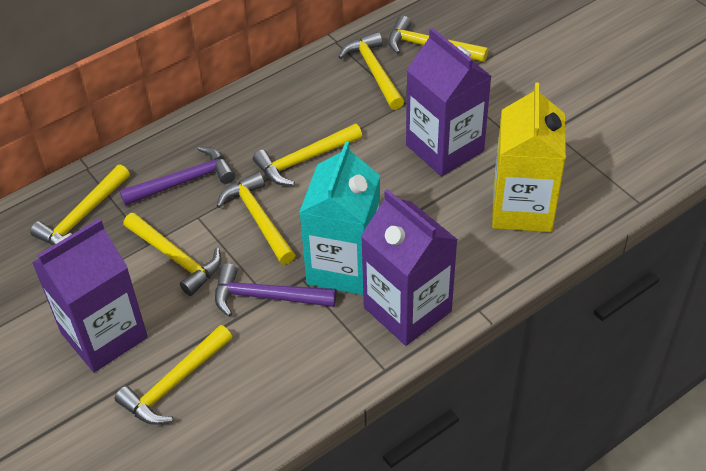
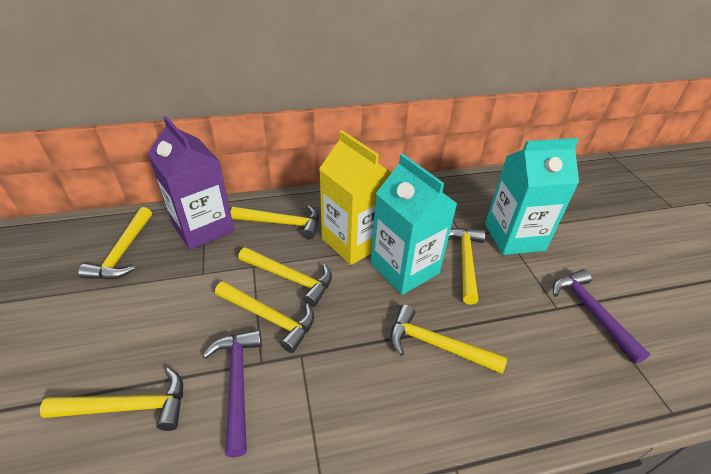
purple carton: 3 -> 1
turquoise carton: 1 -> 2

